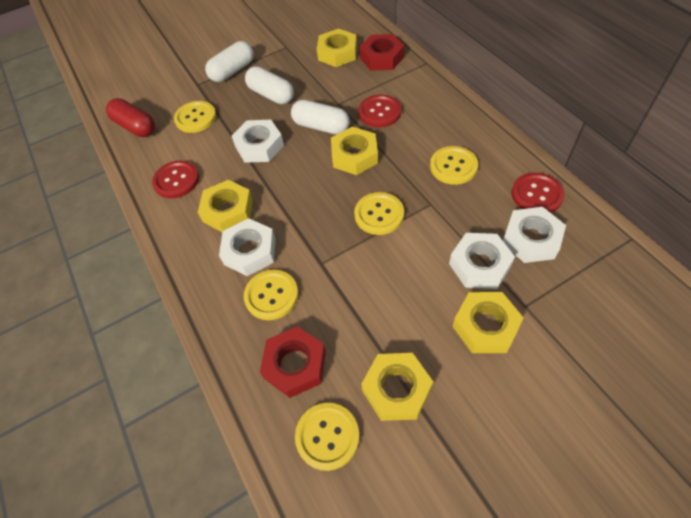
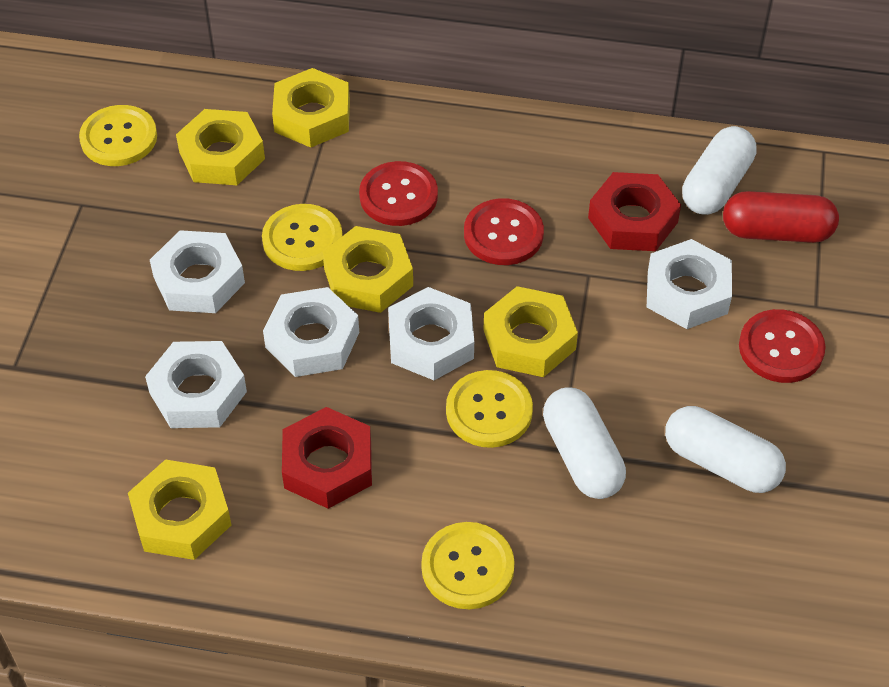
white nut: 4 -> 5
yellow button: 5 -> 4

